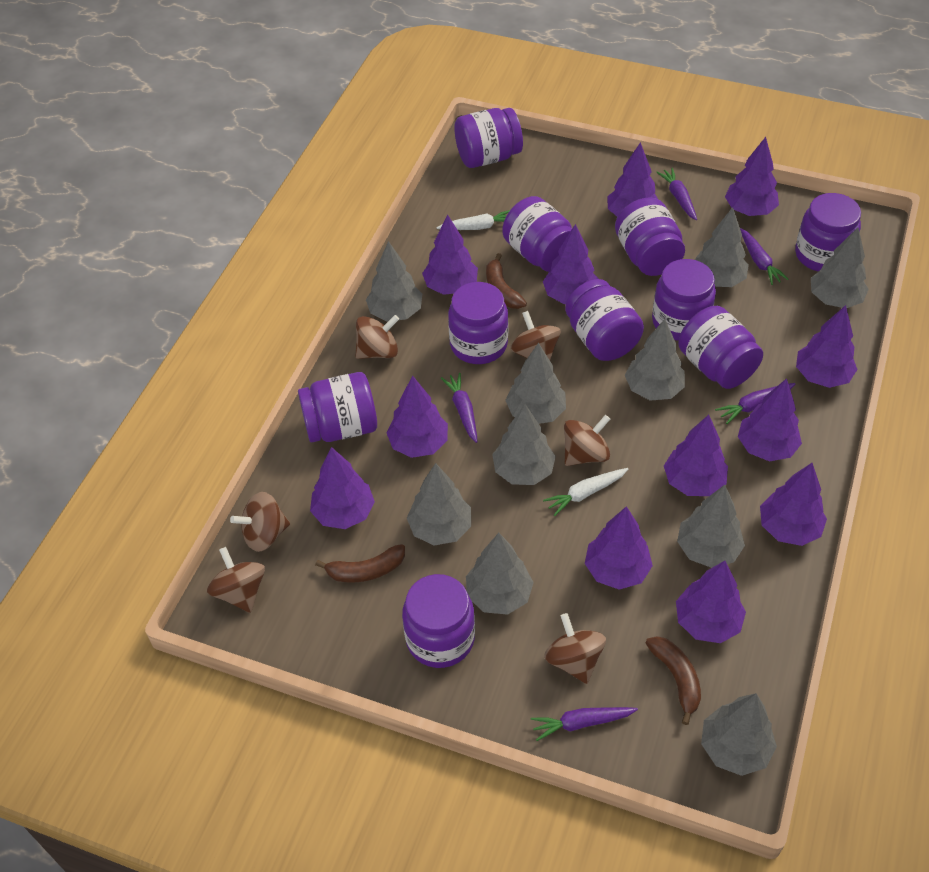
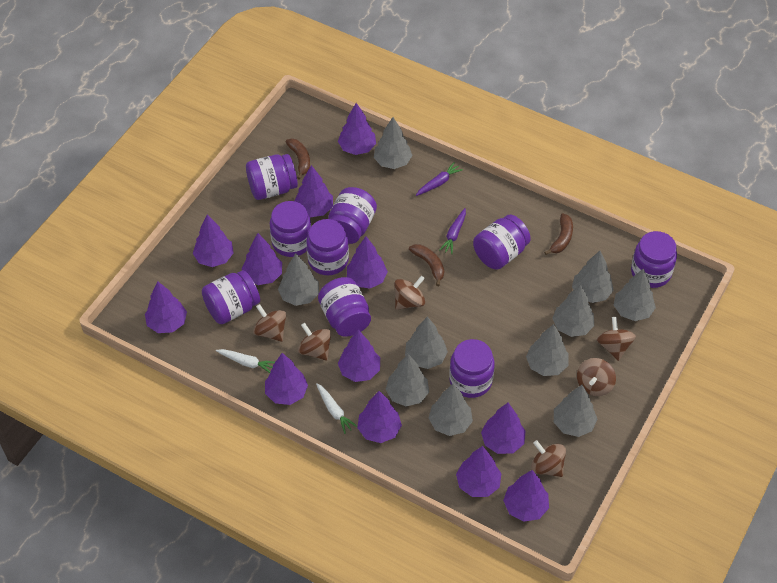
purple carrot: 5 -> 2
purple jar: 10 -> 9

